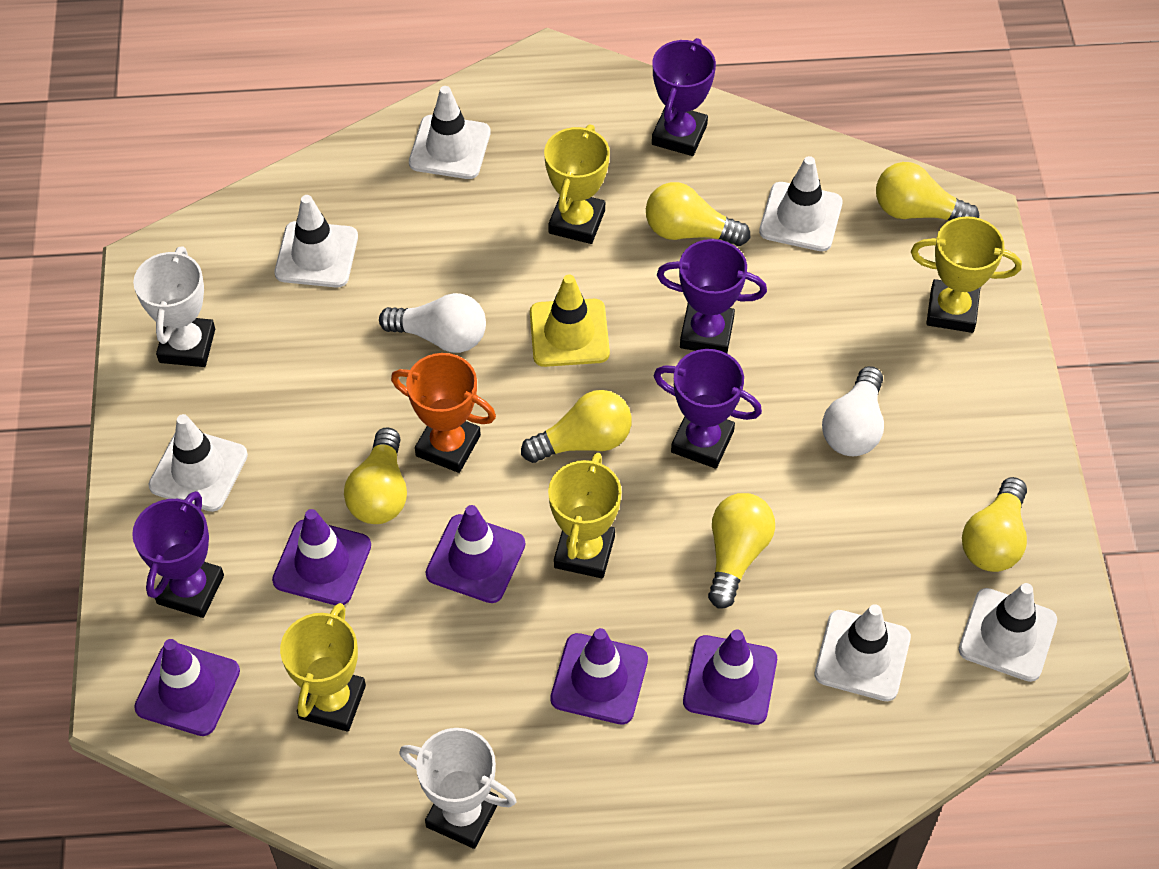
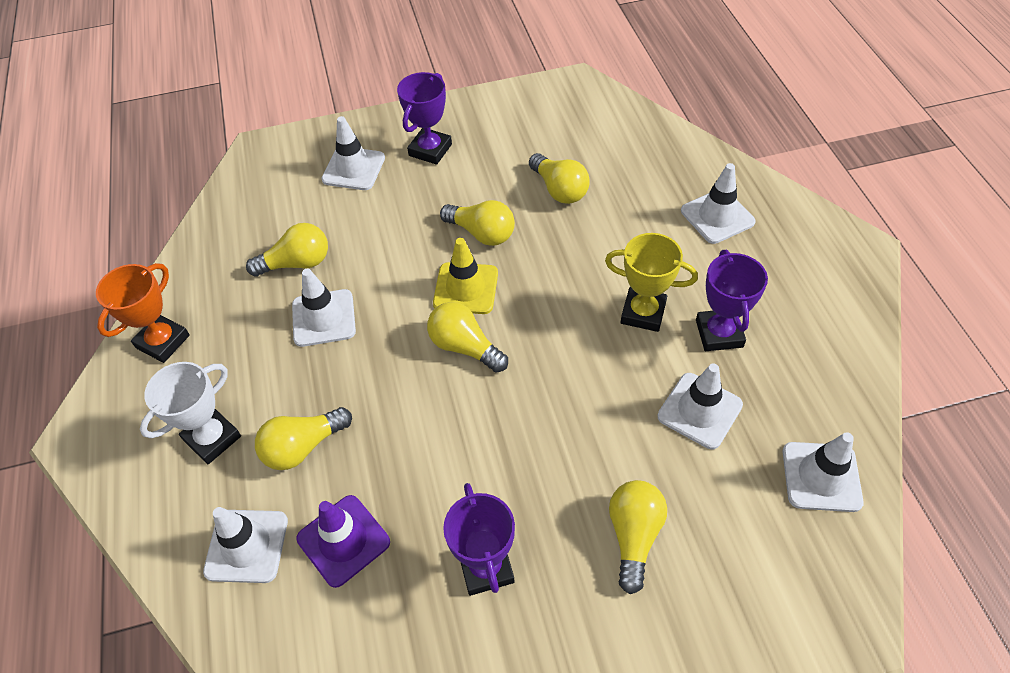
purple traffic cone: 5 -> 1
purple trophy: 4 -> 3
white light bulb: 2 -> 0
white trophy: 2 -> 1
yellow trophy: 4 -> 1

